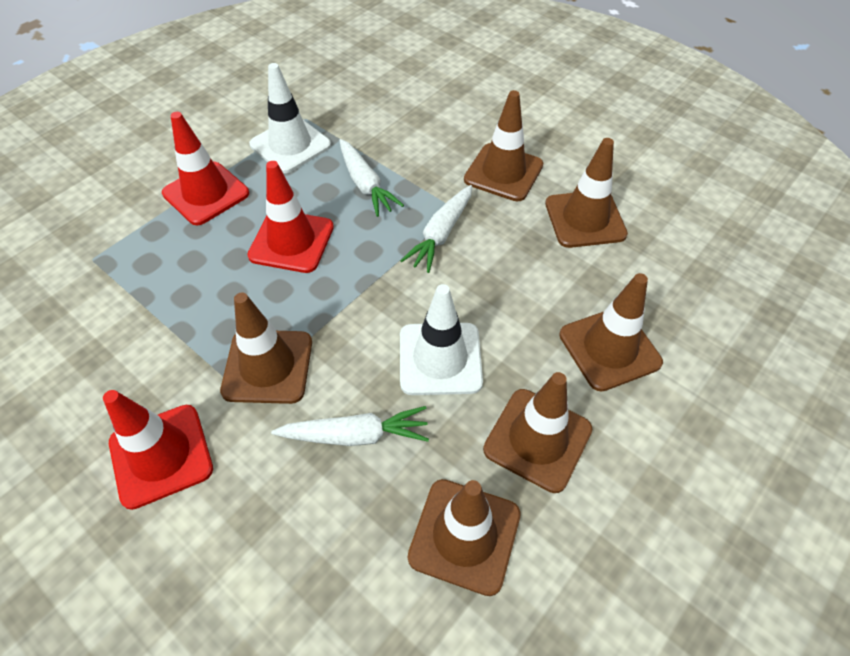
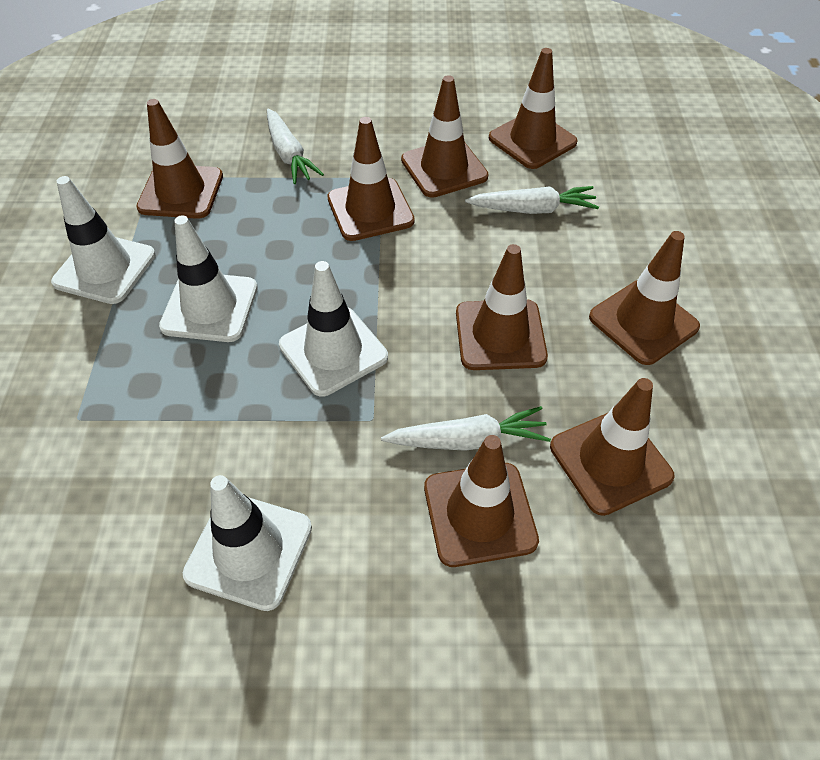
brown traffic cone: 6 -> 8
red traffic cone: 3 -> 0
white traffic cone: 2 -> 4

